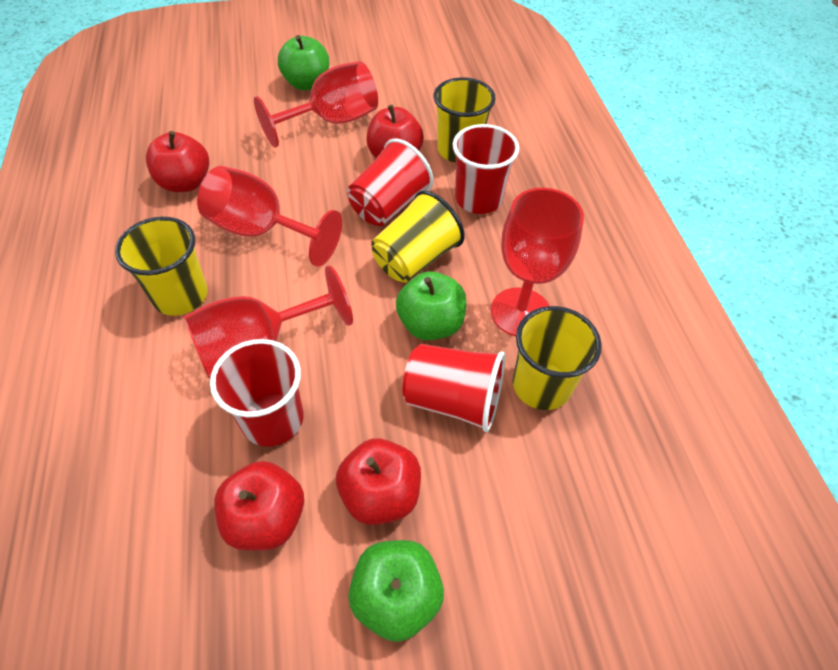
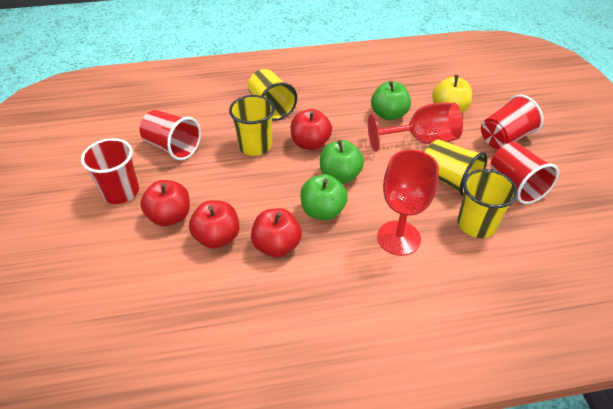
red goblet: 4 -> 2
yellow apple: 0 -> 1

